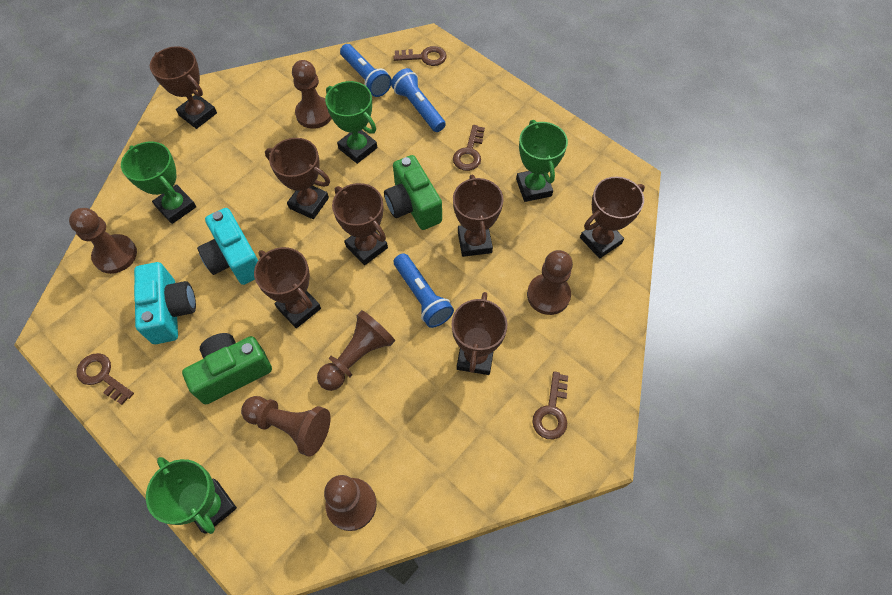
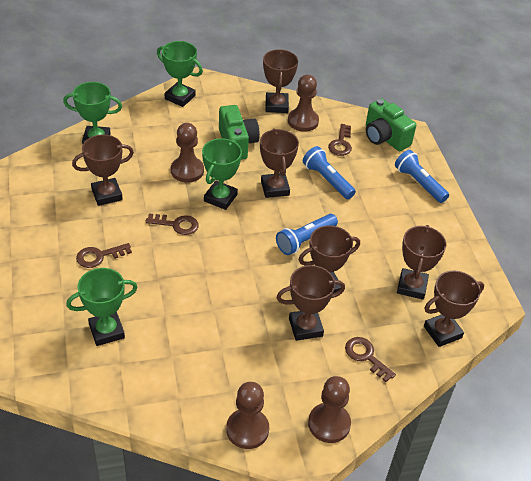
brown pawn: 6 -> 4
turquoise camera: 2 -> 0

